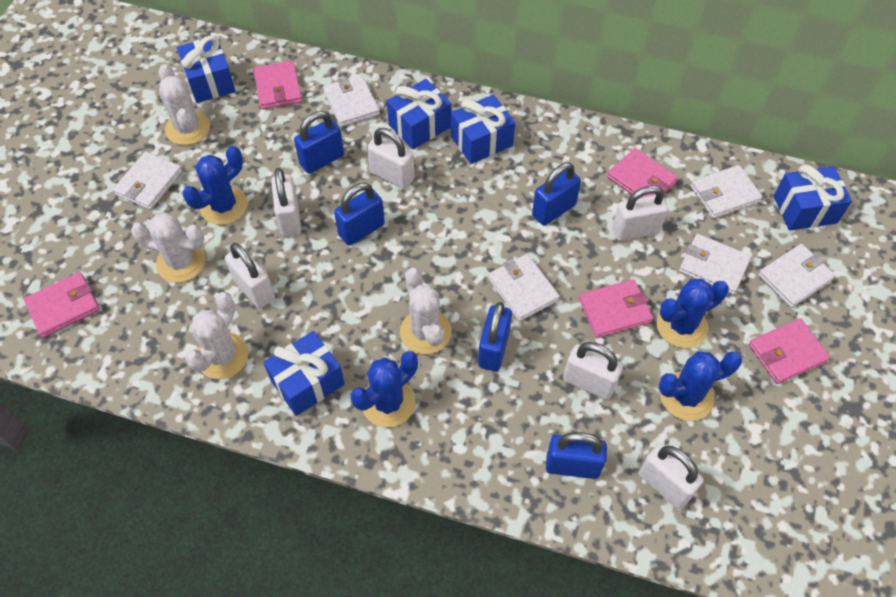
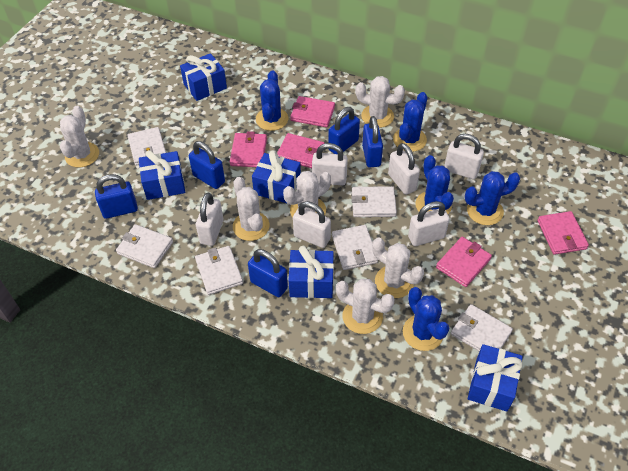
blue cactus: 4 -> 5
white cactus: 4 -> 6

